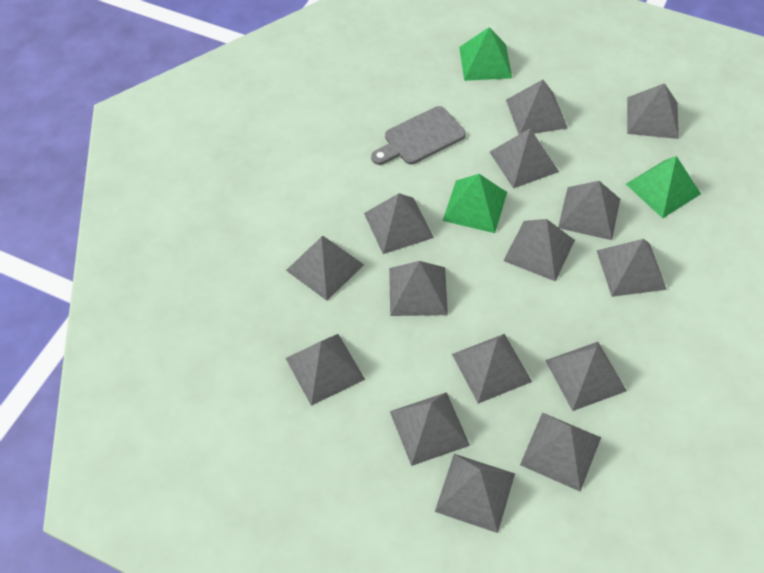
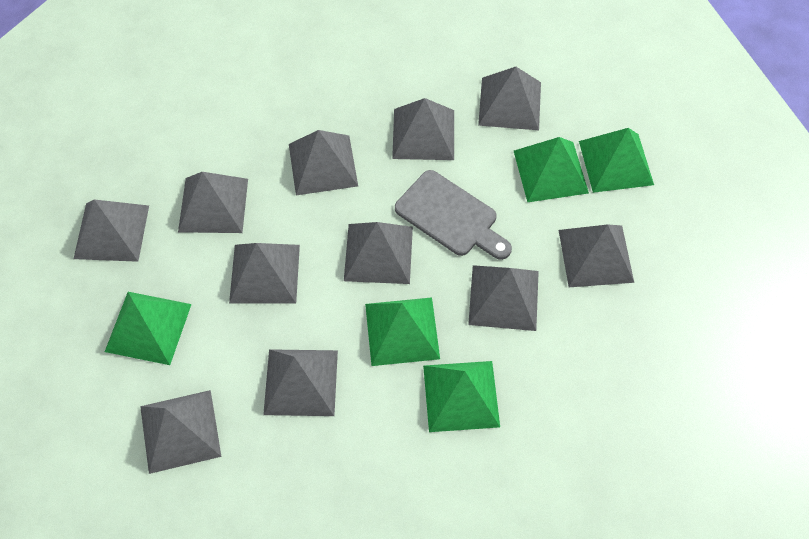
green pyramid: 3 -> 5
grey pyramid: 15 -> 11

